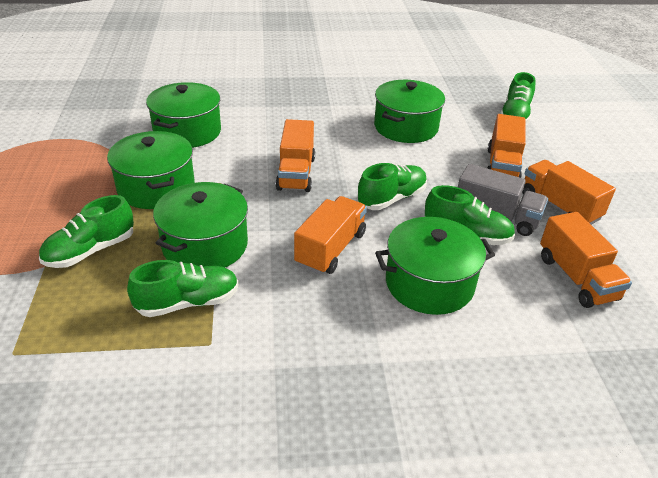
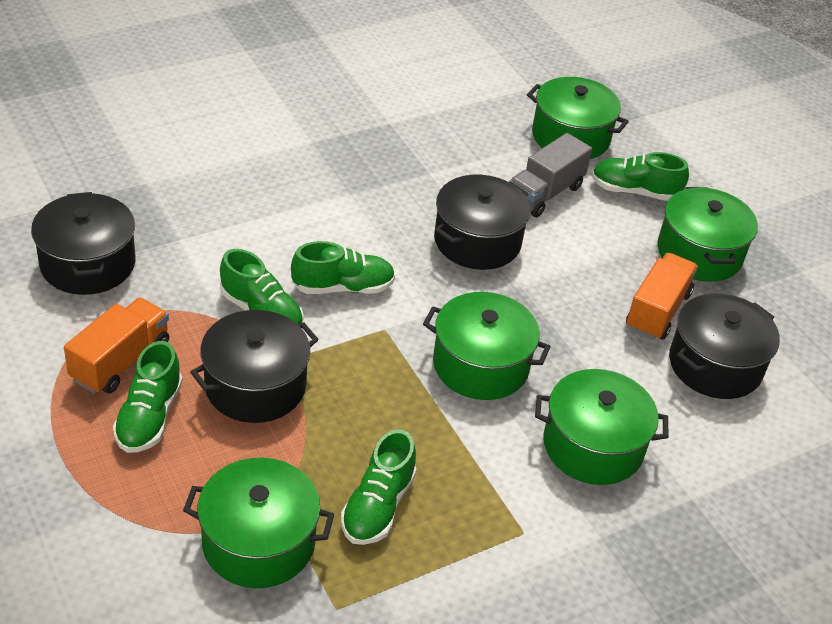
black pot: 0 -> 4
orange truck: 5 -> 2

